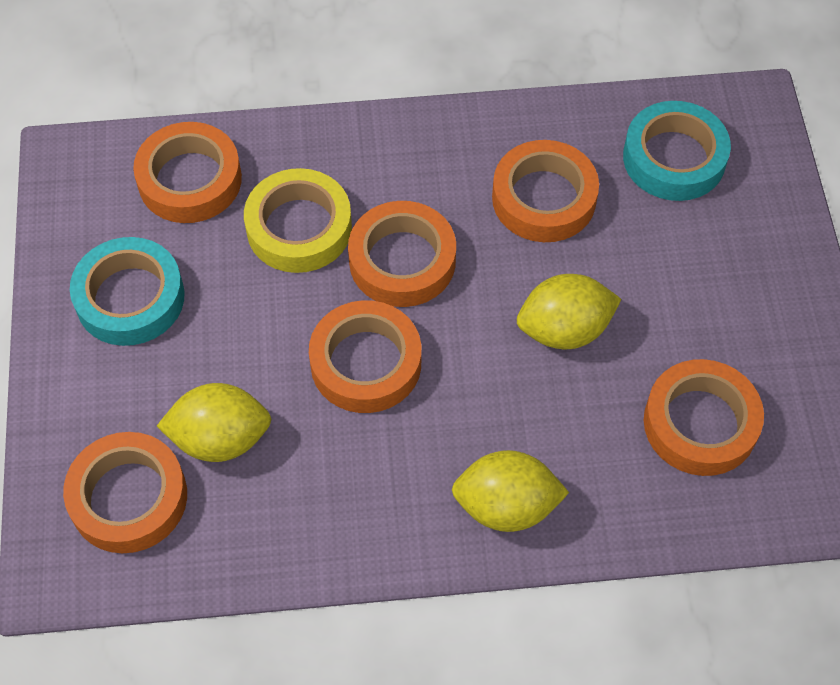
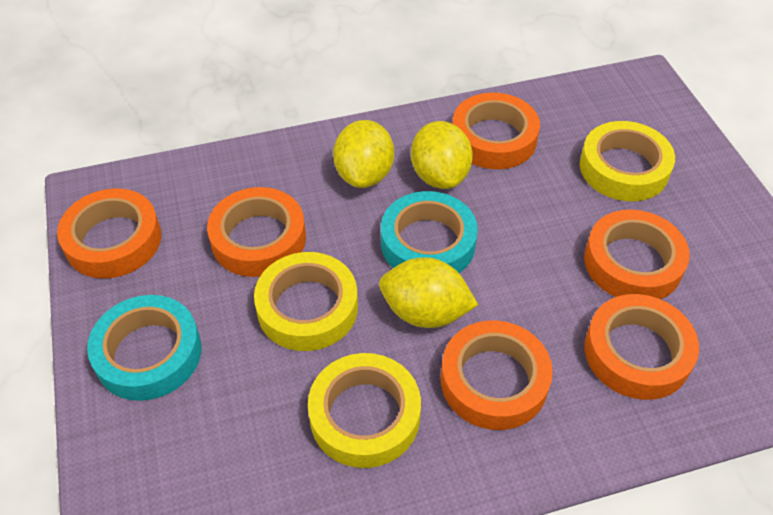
yellow tape: 1 -> 3

